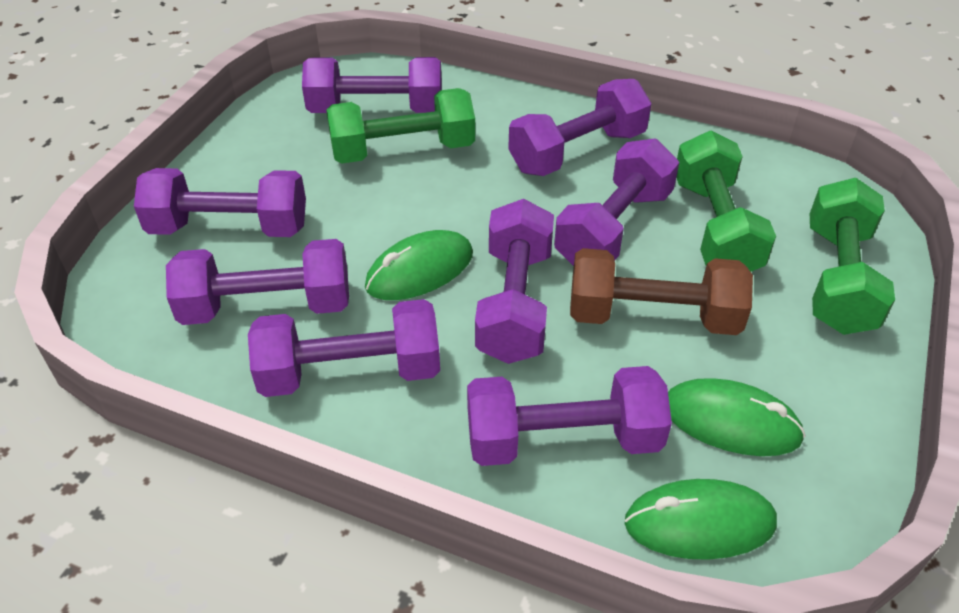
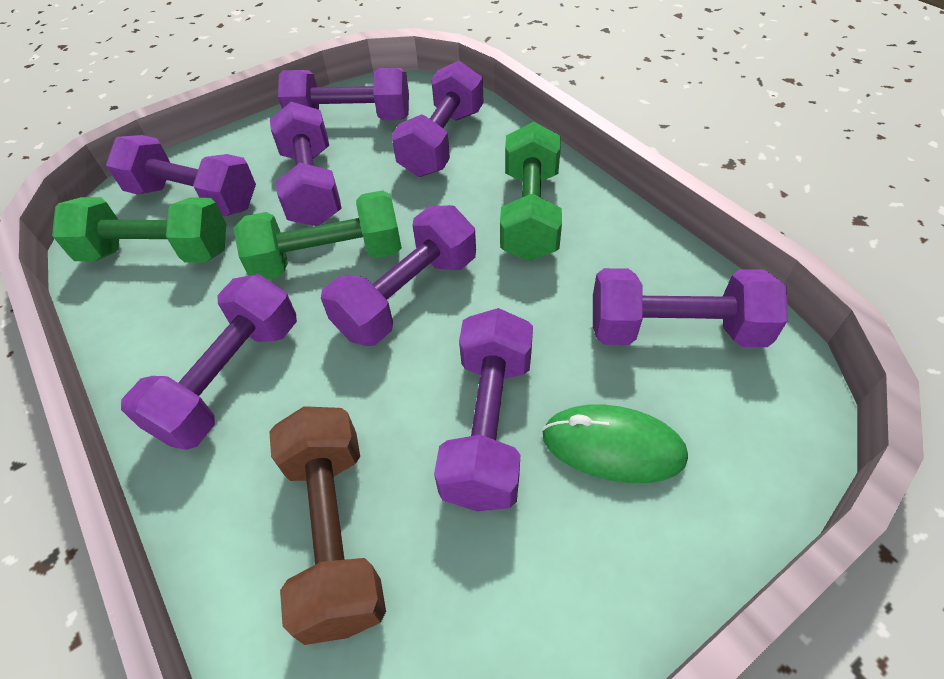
green mouse: 3 -> 1

